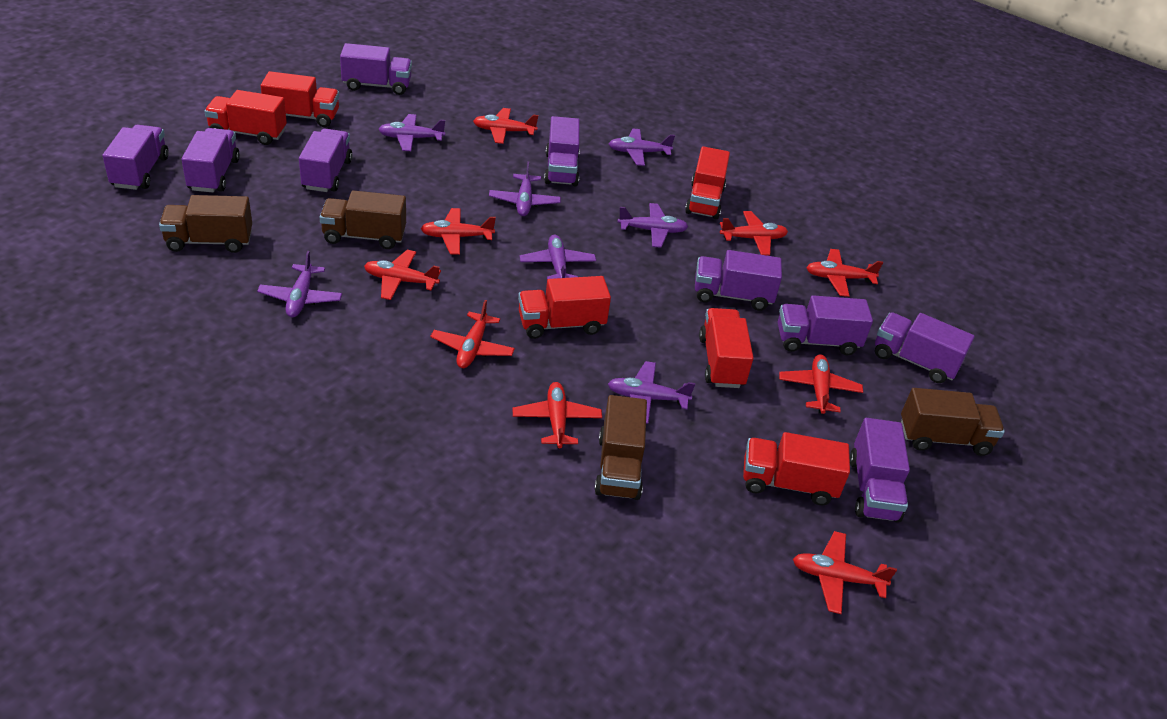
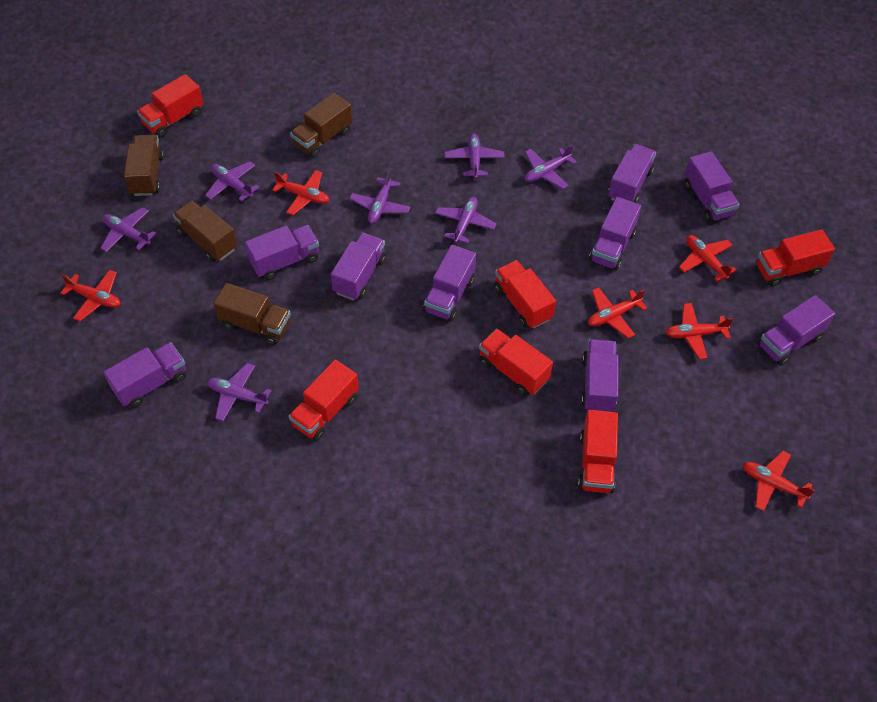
red plane: 9 -> 6

